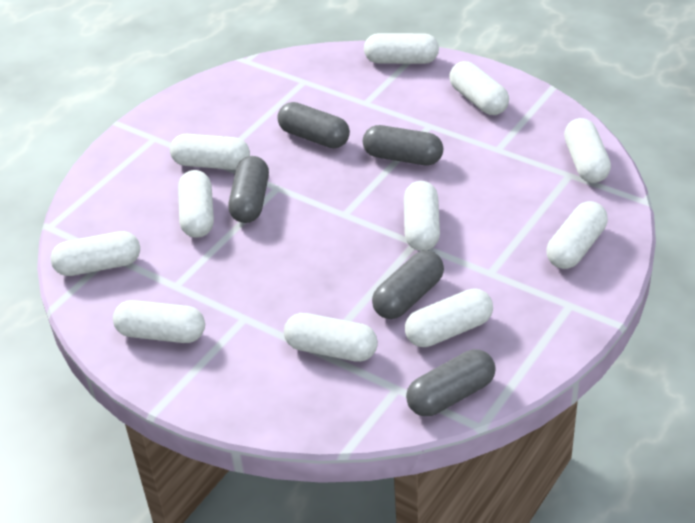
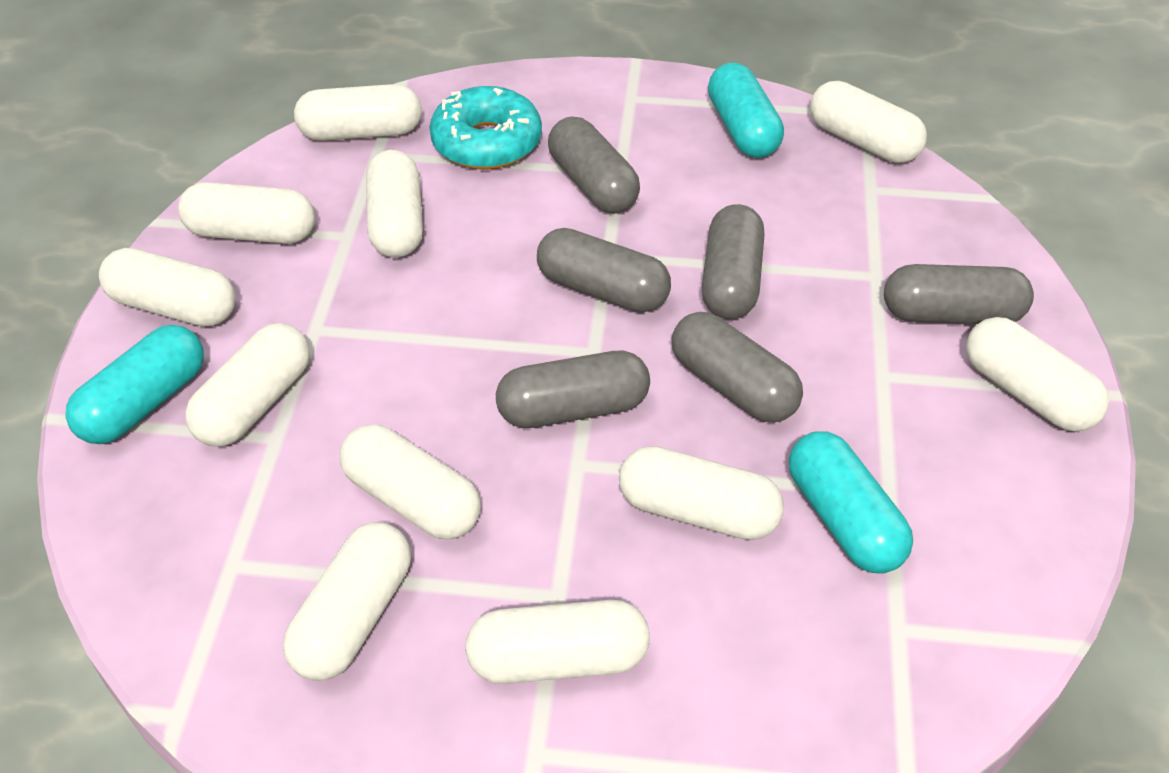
grey capsule: 5 -> 6
turquoise capsule: 0 -> 3
turquoise donut: 0 -> 1

